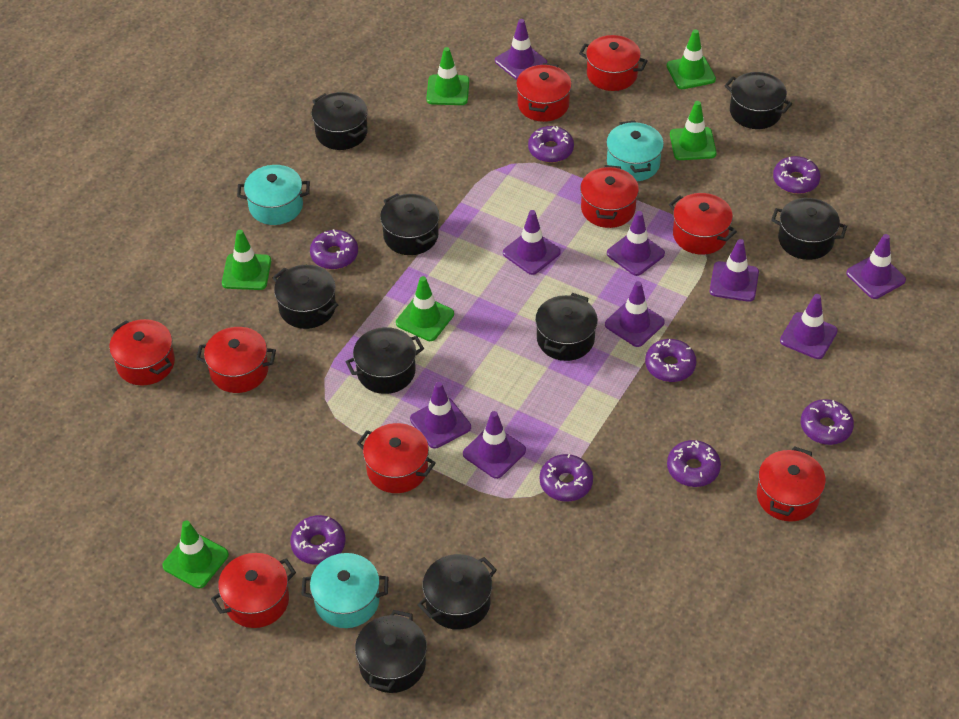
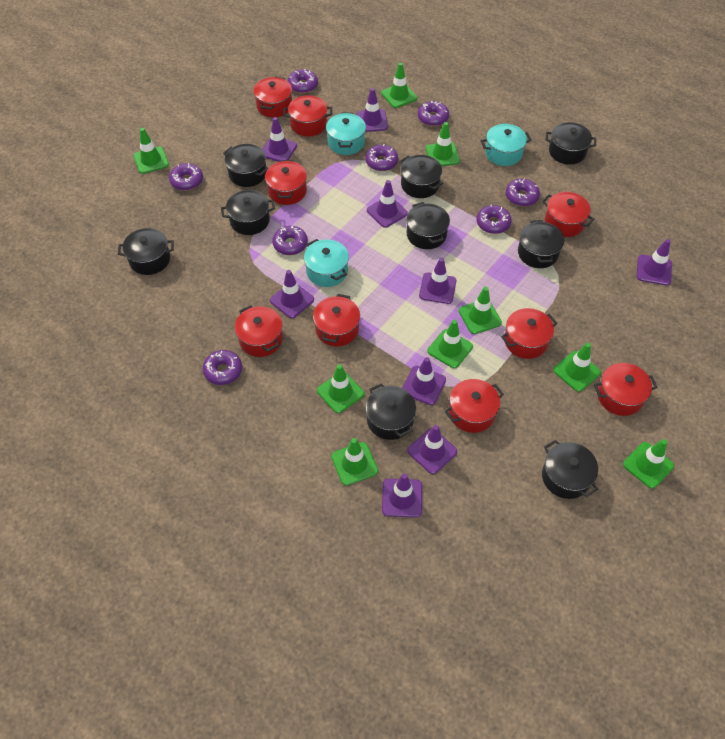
green traffic cone: 6 -> 9

